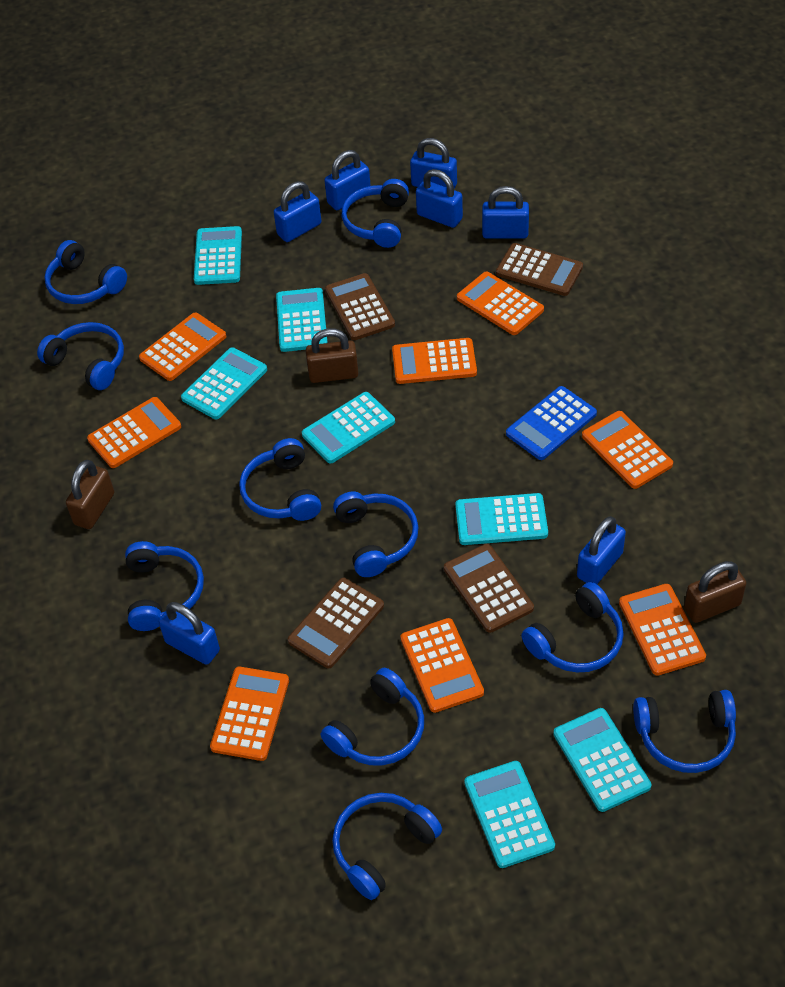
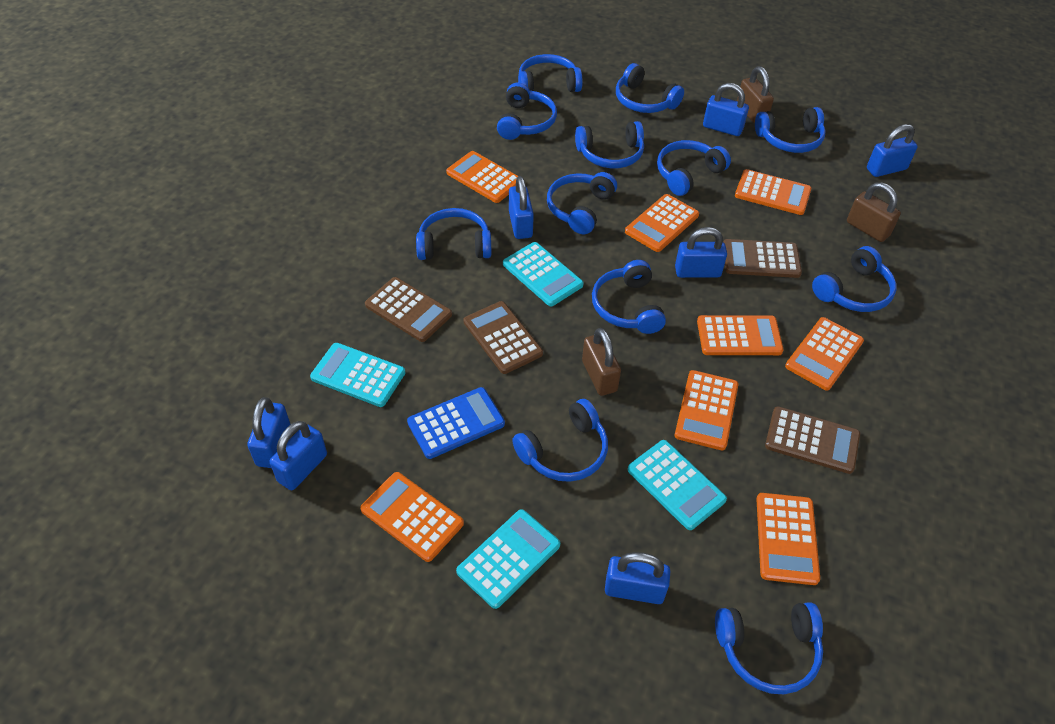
blue headphones: 10 -> 12
turquoise calculator: 7 -> 4

